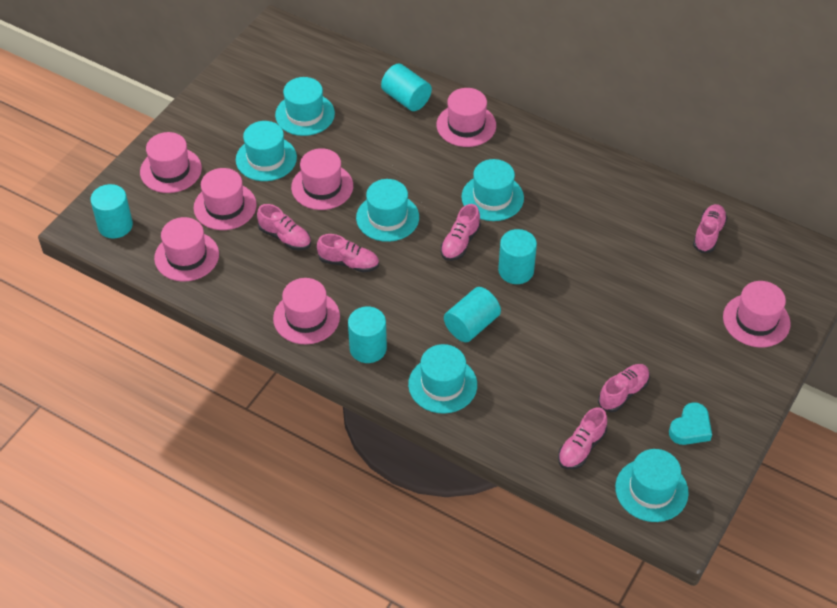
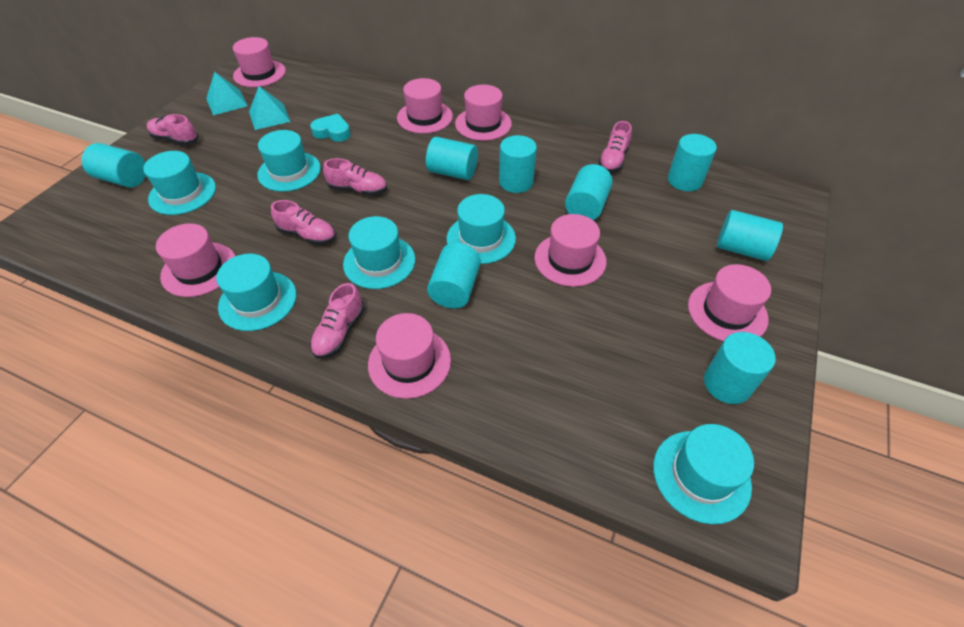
pink shoe: 6 -> 5
turquoise cylinder: 5 -> 8
turquoise pyramid: 0 -> 2

